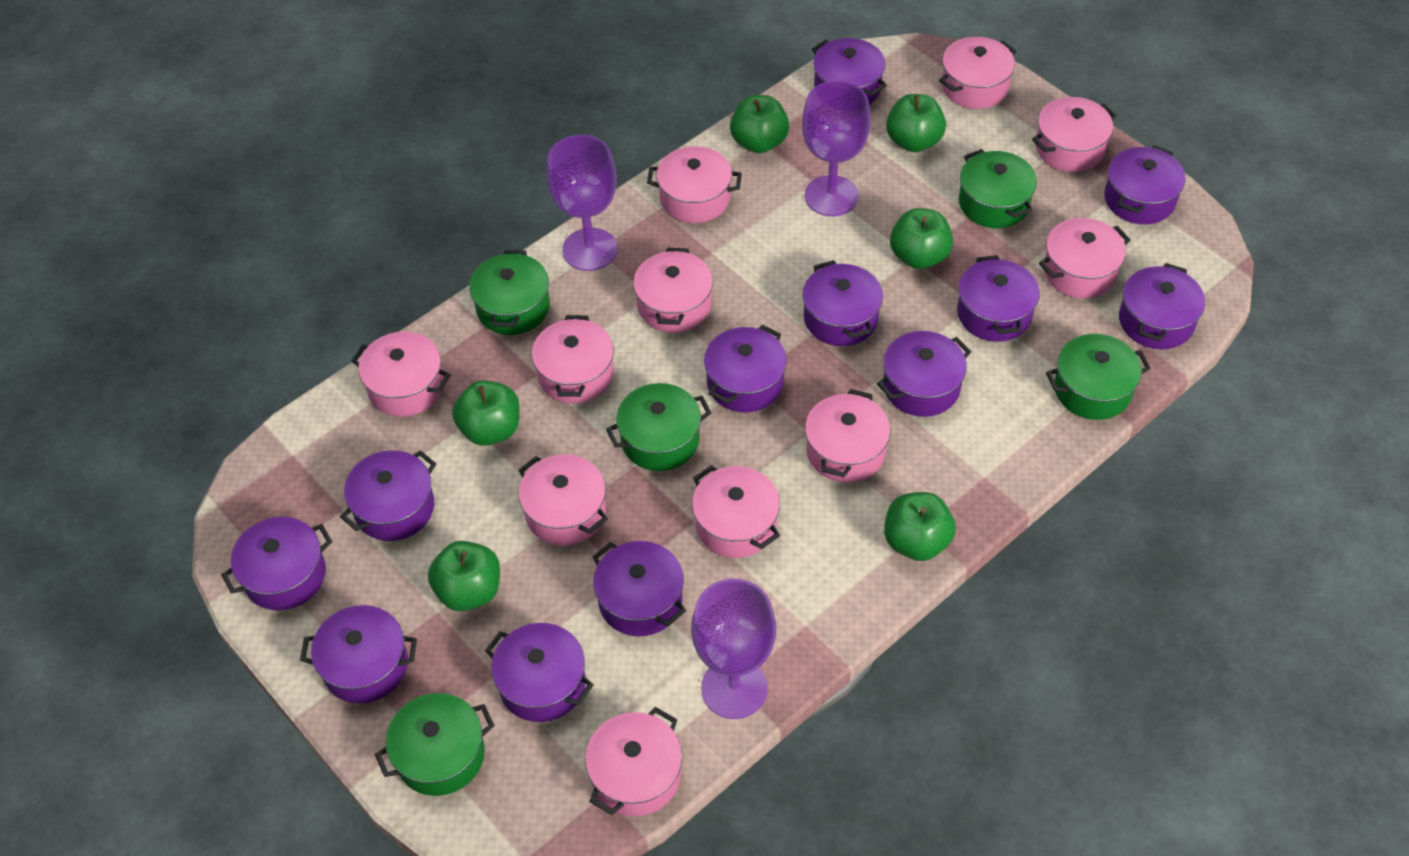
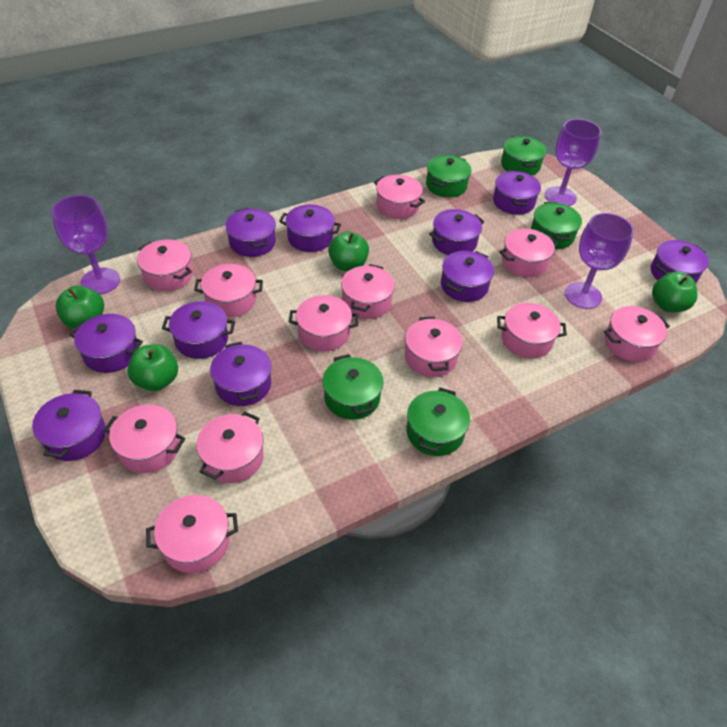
green apple: 6 -> 4
pink pot: 11 -> 12
purple pot: 12 -> 10

